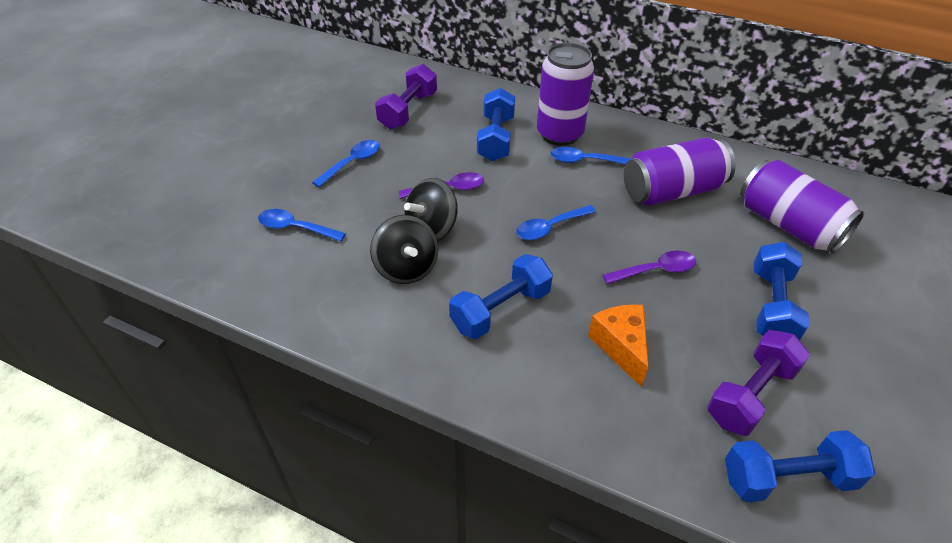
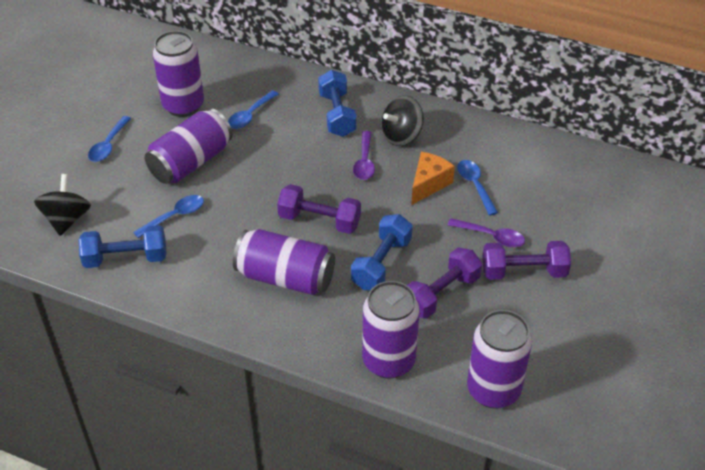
blue dumbbell: 4 -> 3
purple can: 3 -> 5
purple dumbbell: 2 -> 3

